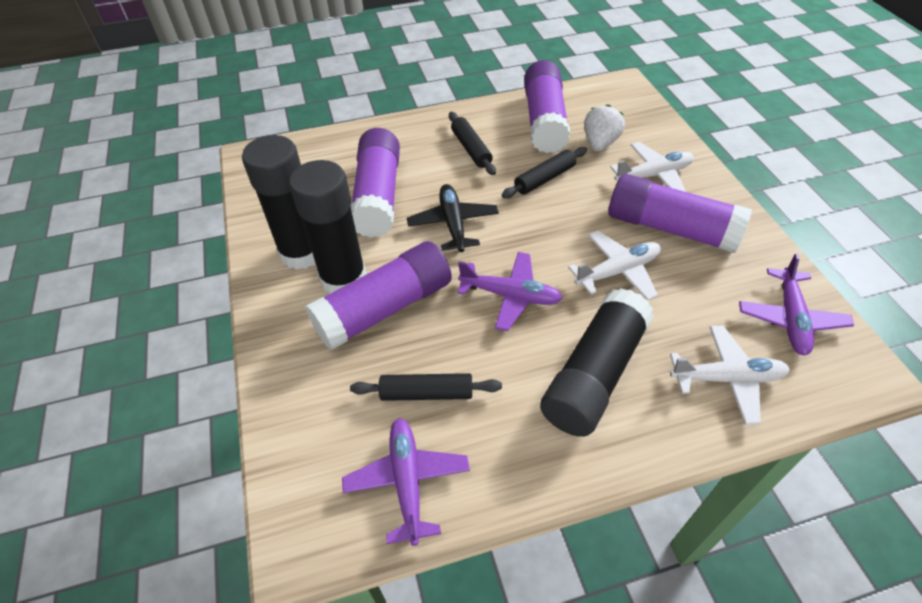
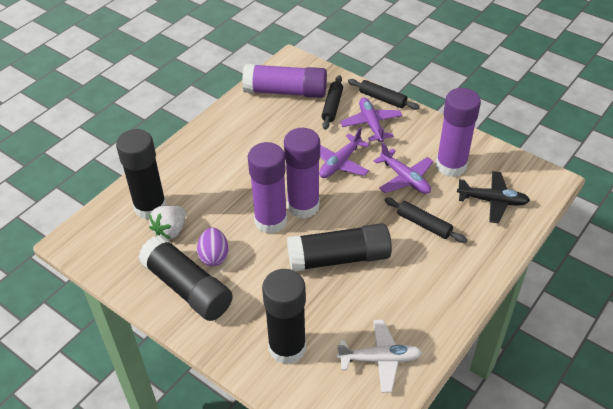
black glue stick: 3 -> 4
purple egg: 0 -> 1
white plane: 3 -> 1

